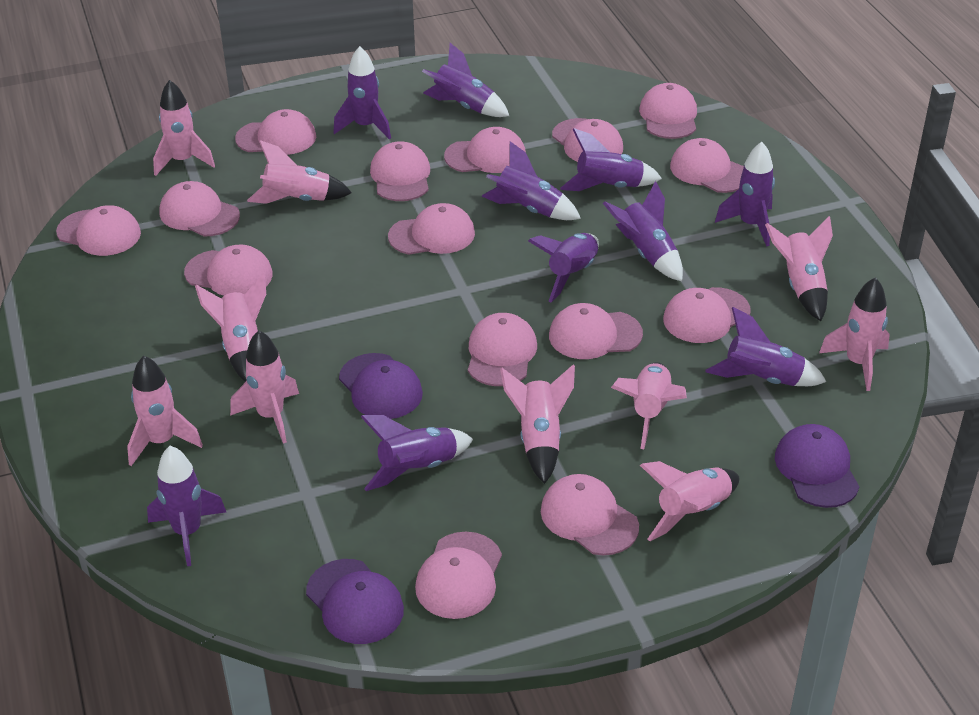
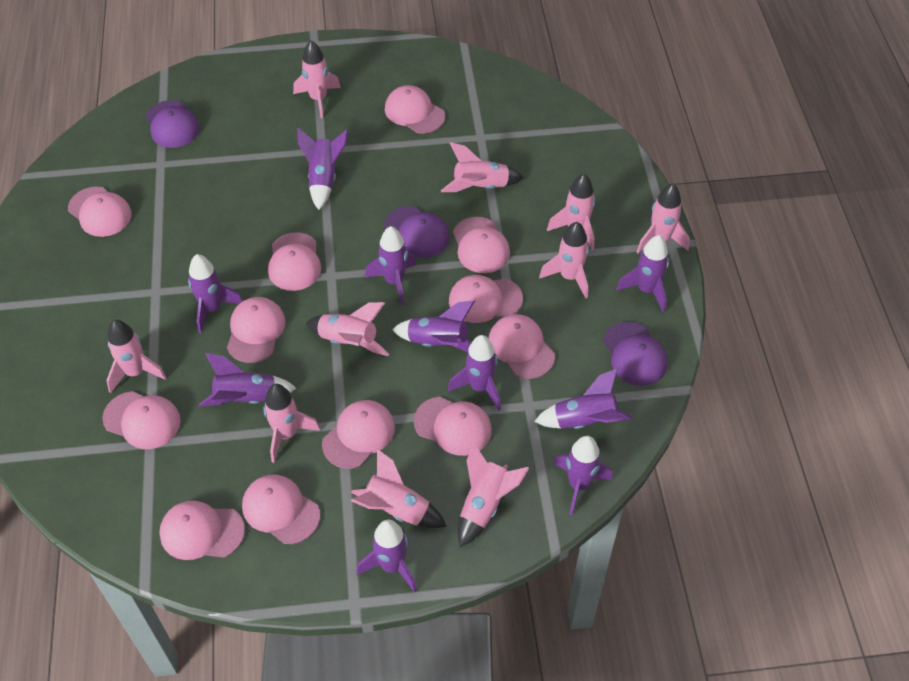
pink cap: 15 -> 12

